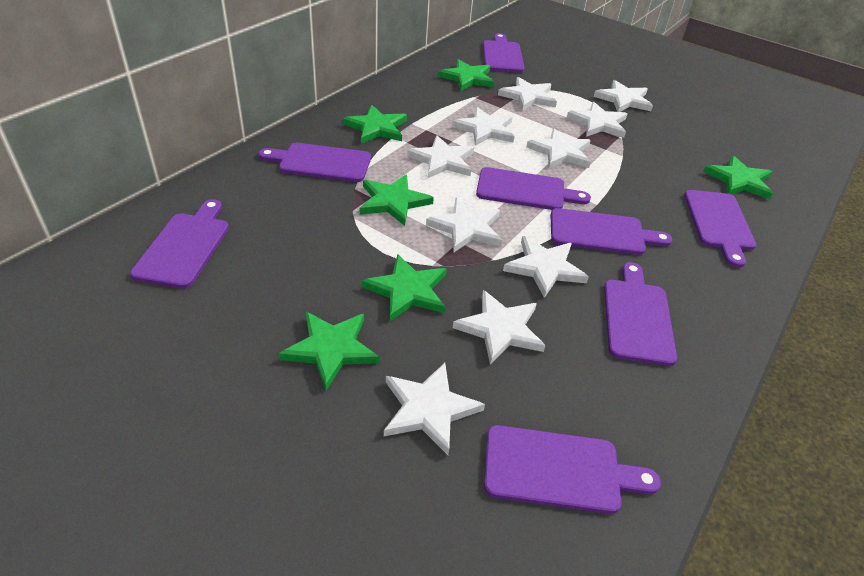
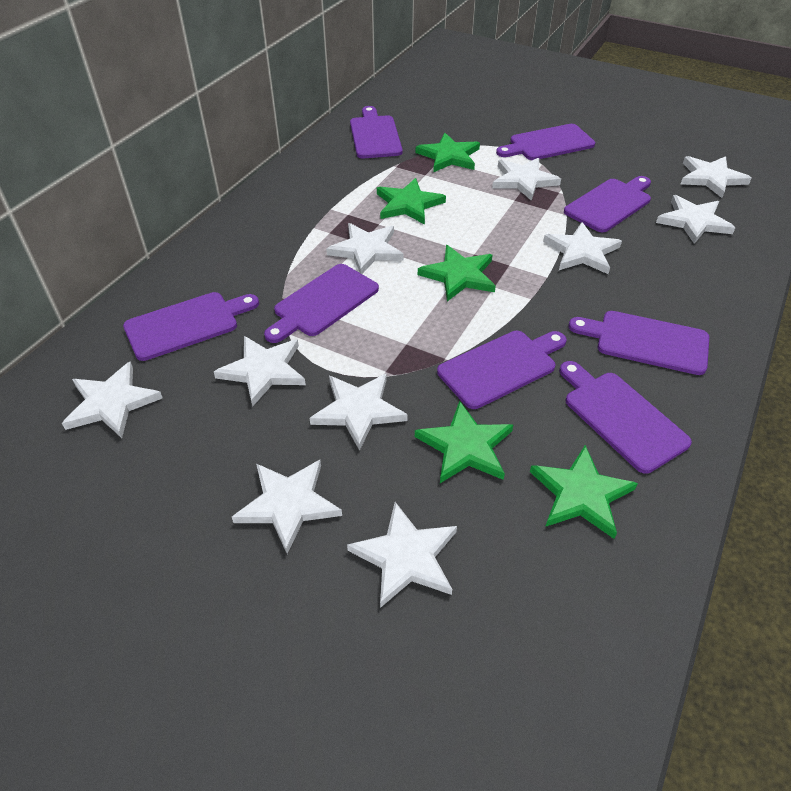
green star: 6 -> 5

